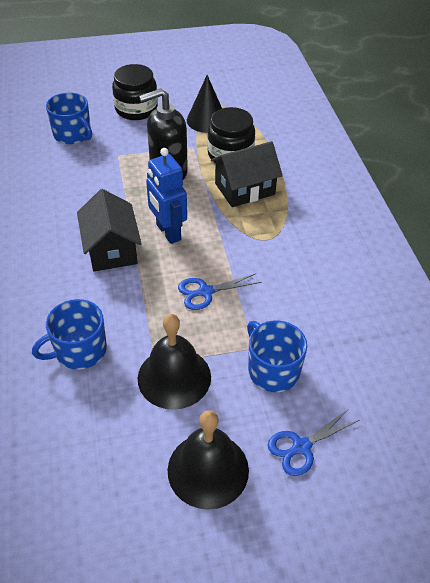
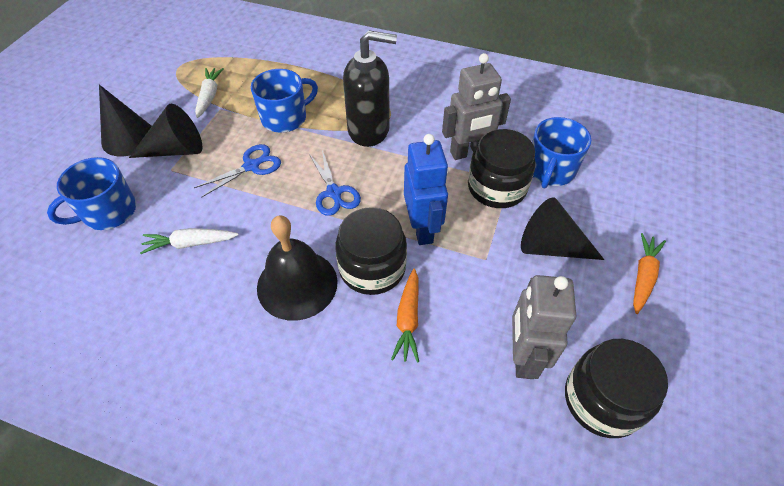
black bell: 2 -> 1
black cone: 1 -> 3
black house: 2 -> 0
black jar: 2 -> 3
grey robot: 0 -> 2
orange carrot: 0 -> 2
white carrot: 0 -> 2

